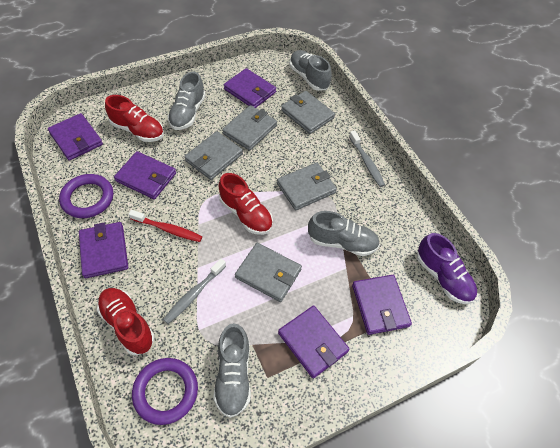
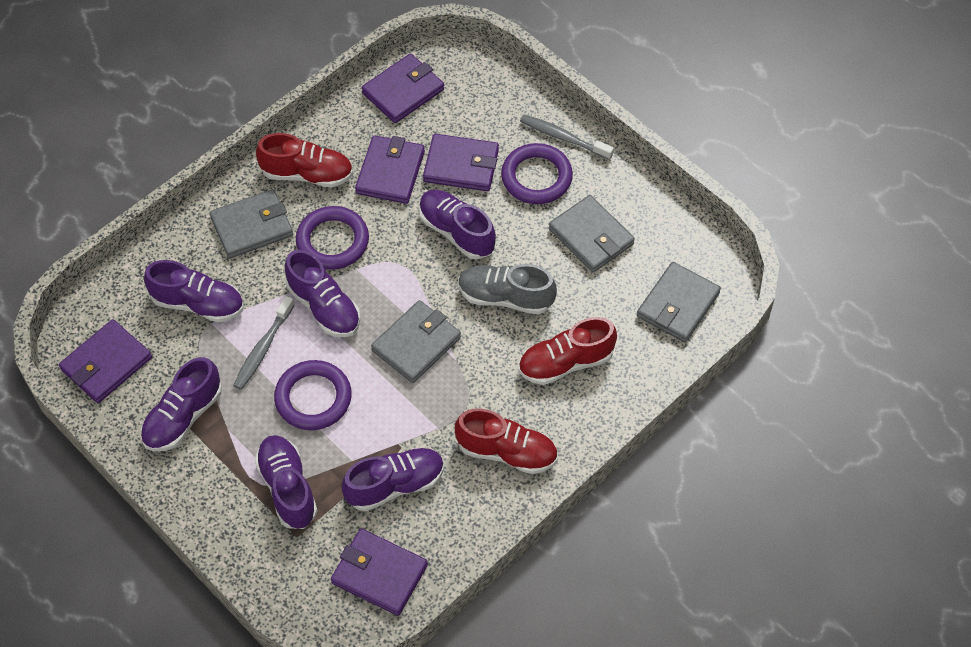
grey shoe: 4 -> 1
grey wallet: 5 -> 4
purple ring: 2 -> 3
purple shoe: 1 -> 6
purple wallet: 6 -> 5
red toothbrush: 1 -> 0

